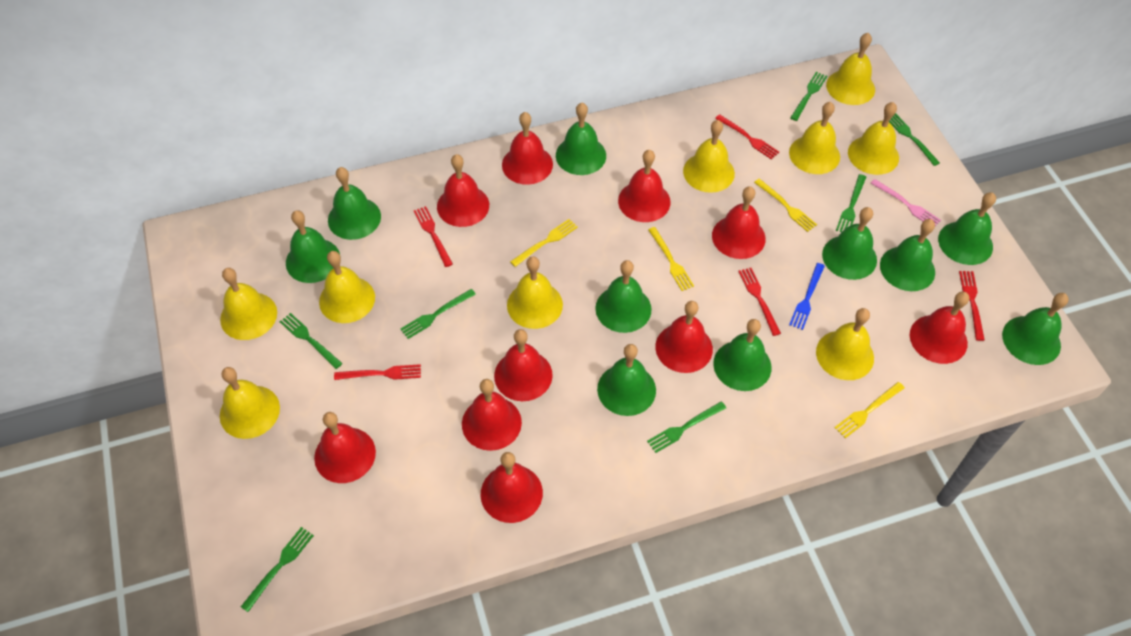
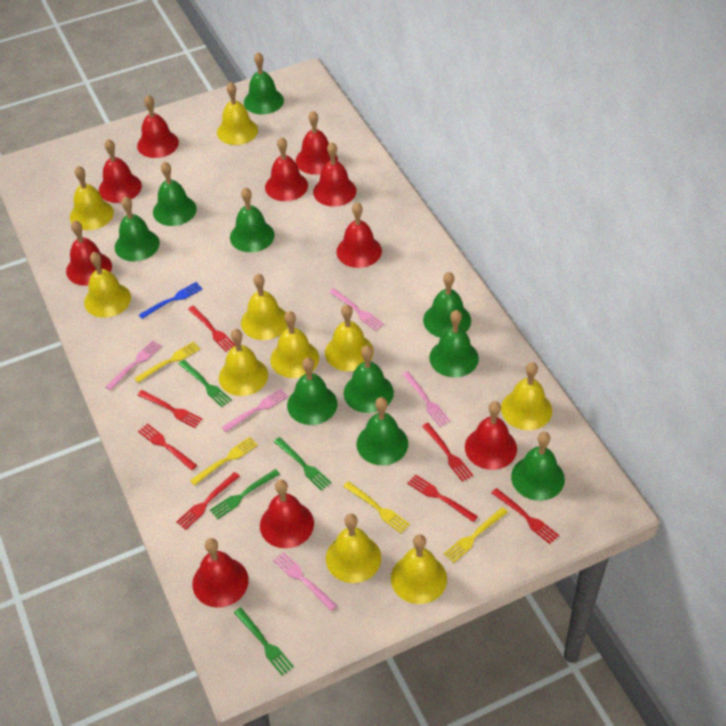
green fork: 7 -> 4
pink fork: 1 -> 5
red fork: 5 -> 7
yellow bell: 9 -> 10

